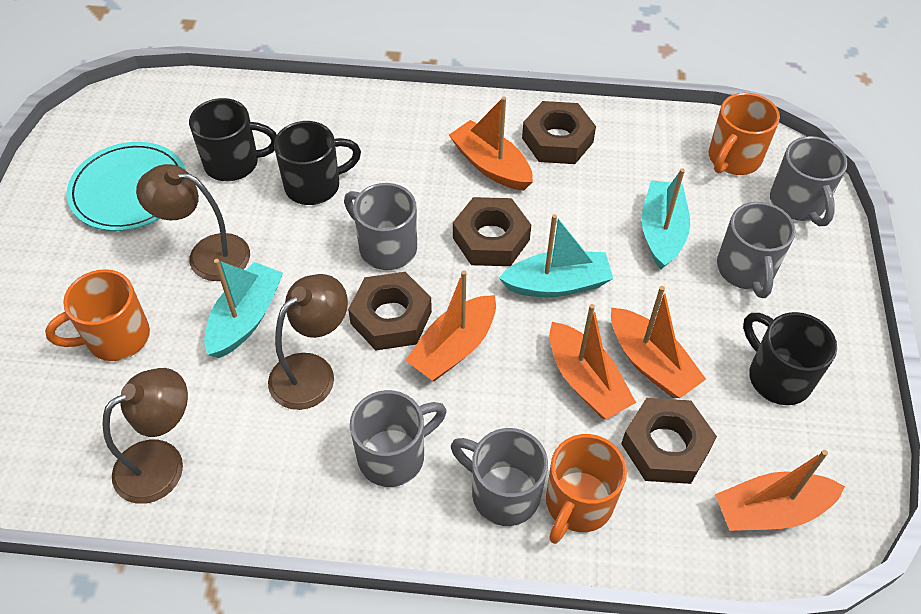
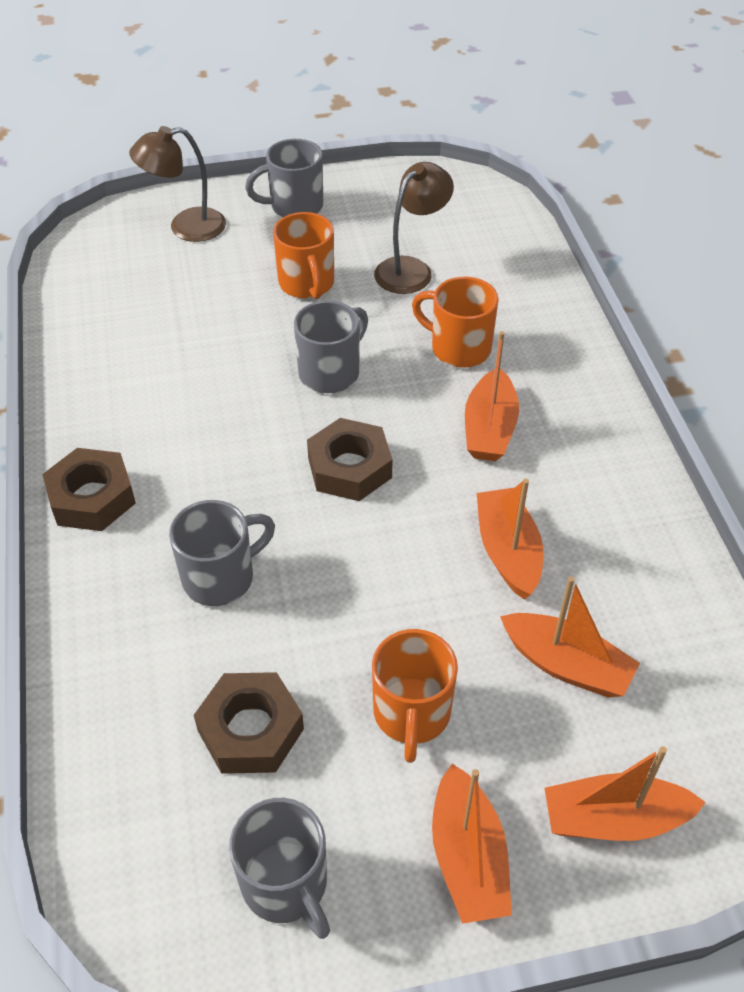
black mug: 3 -> 0
brown lamp: 3 -> 2
brown nut: 4 -> 3
grey mug: 5 -> 4
turquoise boat: 3 -> 0
turquoise plate: 1 -> 0

